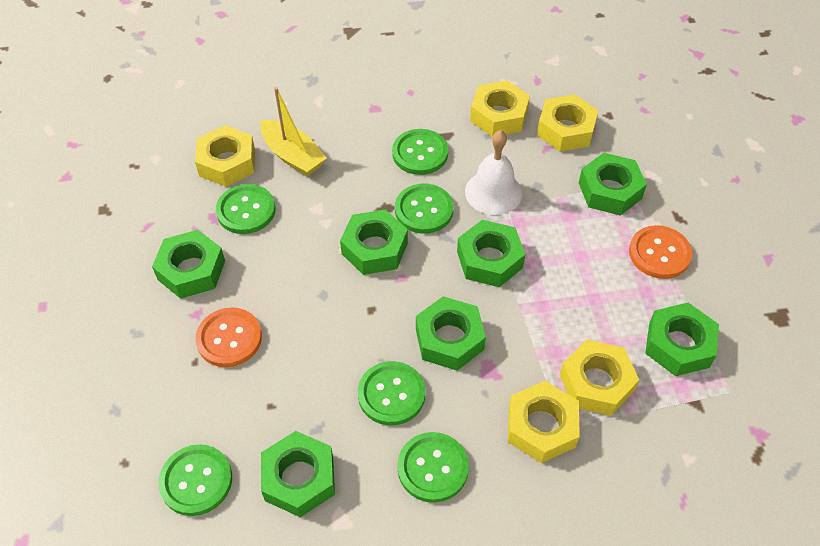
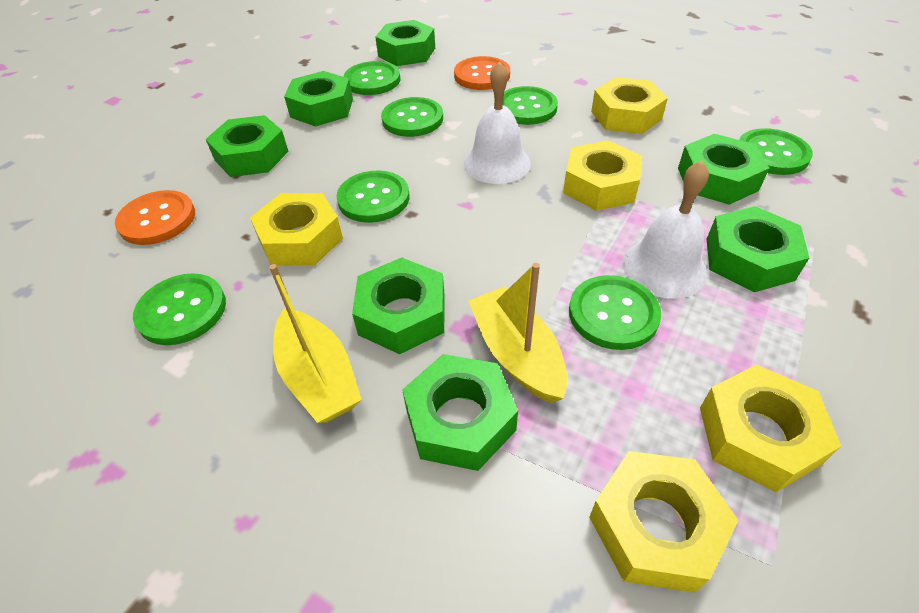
green button: 6 -> 7
white bell: 1 -> 2
yellow boat: 1 -> 2

